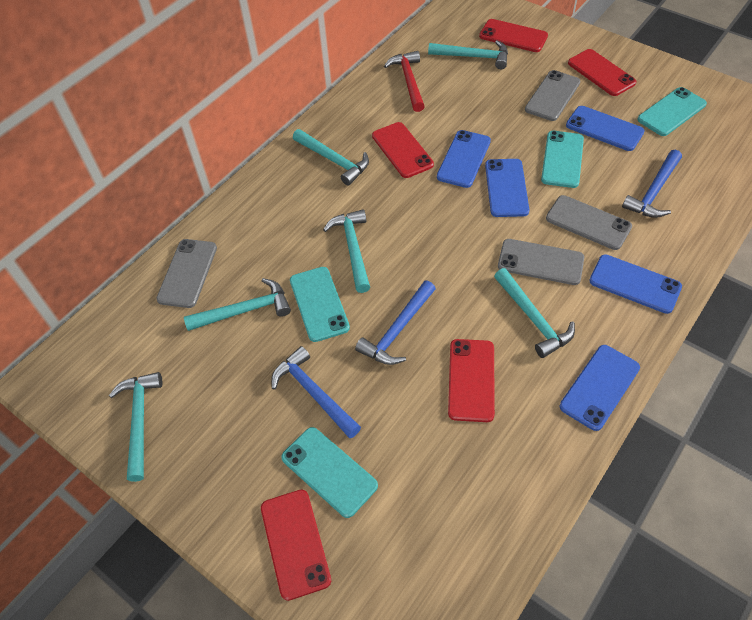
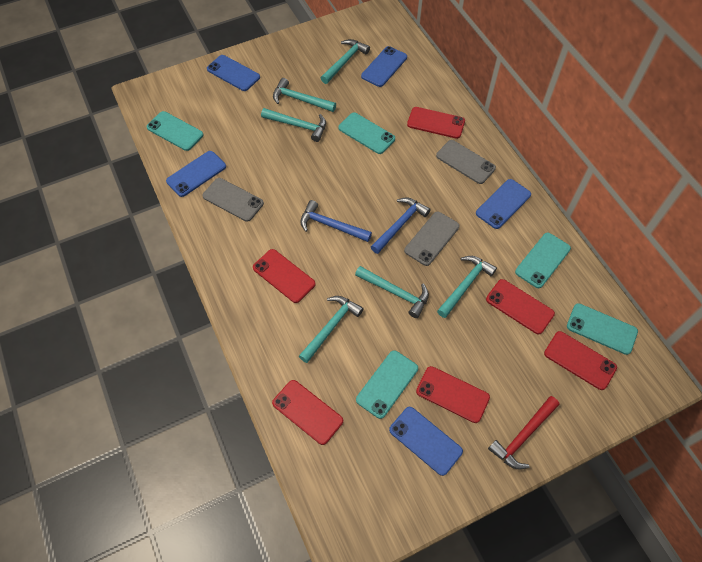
blue hammer: 3 -> 2
grey phone: 4 -> 3
red phone: 5 -> 6
turquoise phone: 4 -> 5

